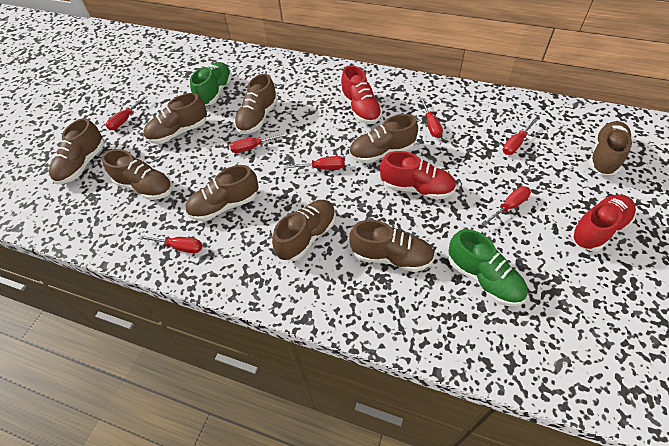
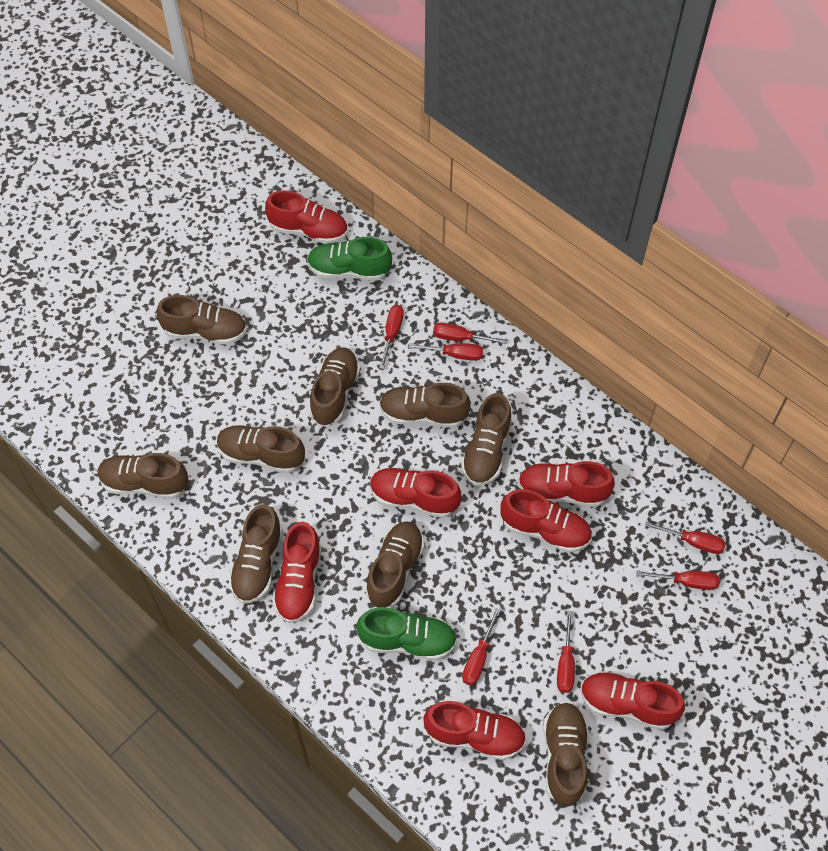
red shoe: 3 -> 7

